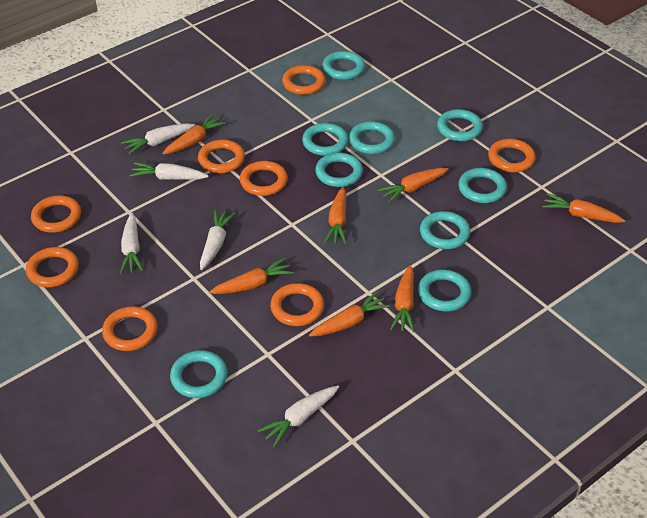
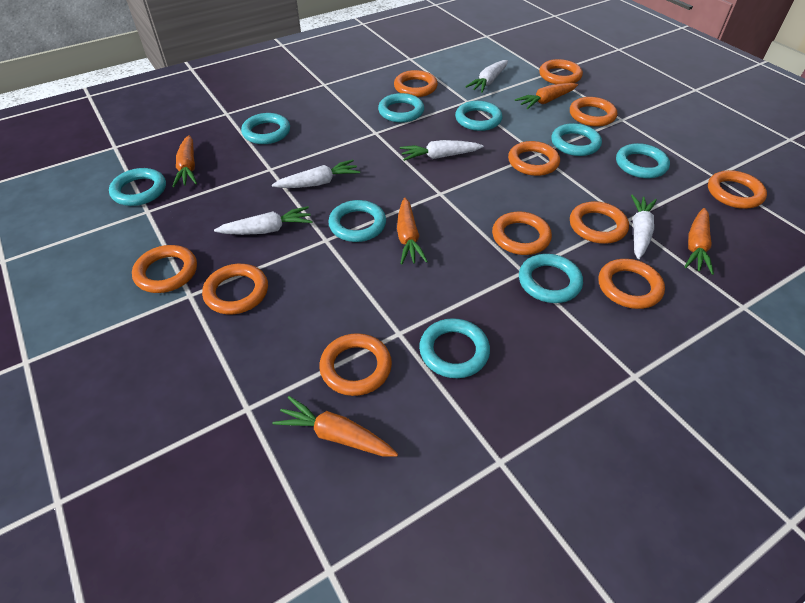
orange carrot: 7 -> 5
orange ring: 8 -> 11

